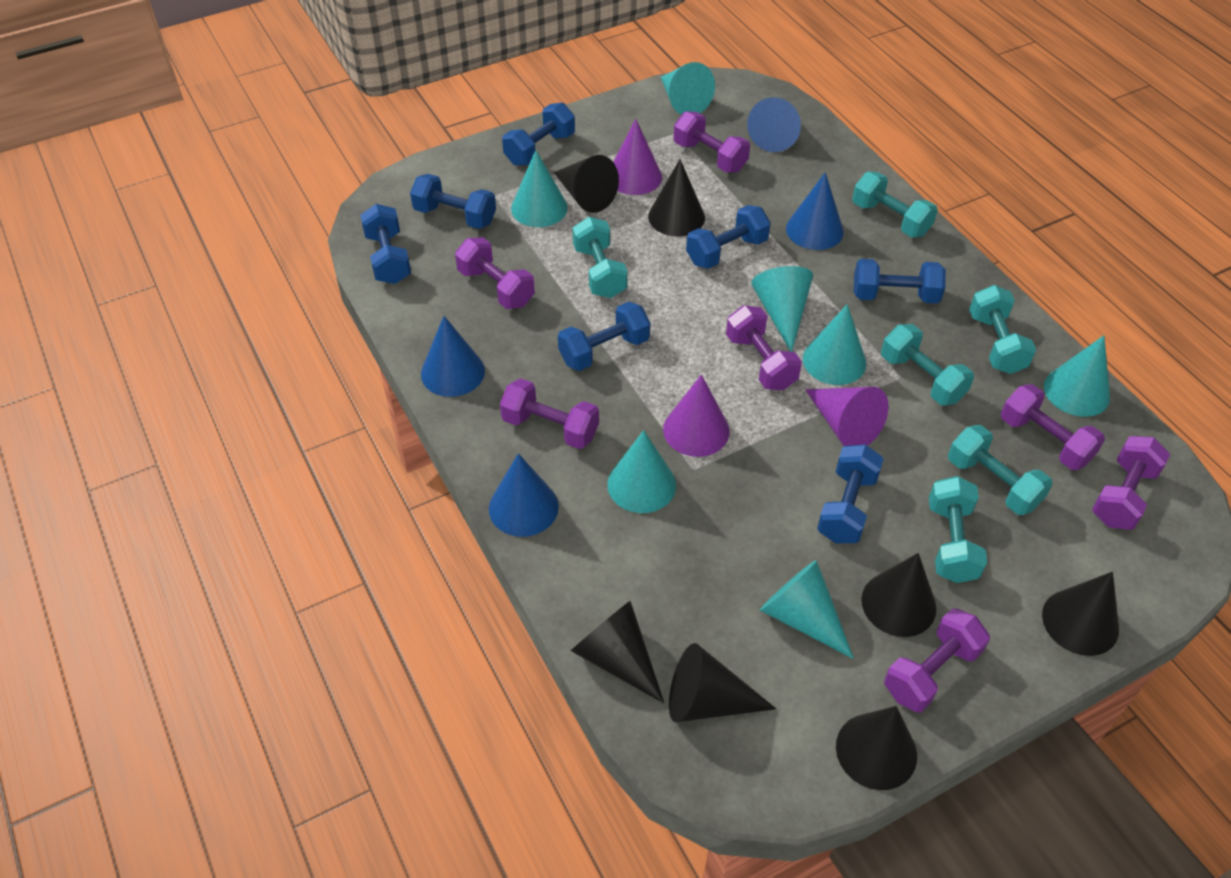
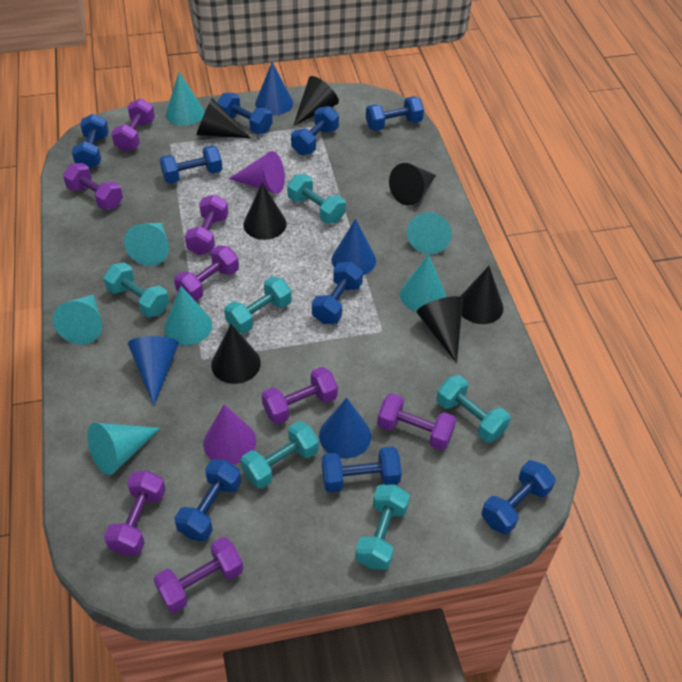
blue dumbbell: 7 -> 9
purple cone: 3 -> 2
purple dumbbell: 7 -> 8

